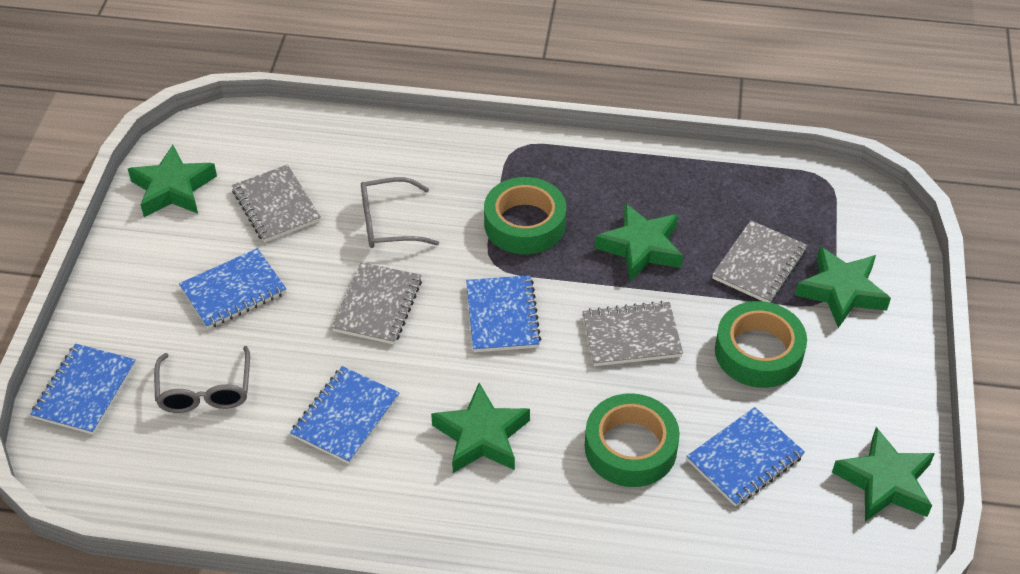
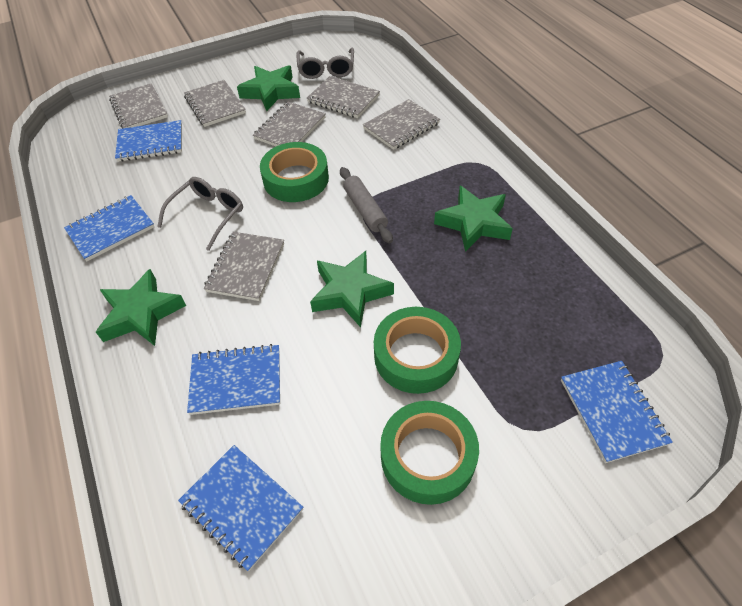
green star: 5 -> 4
grey notebook: 4 -> 6
grey rolling pin: 0 -> 1

